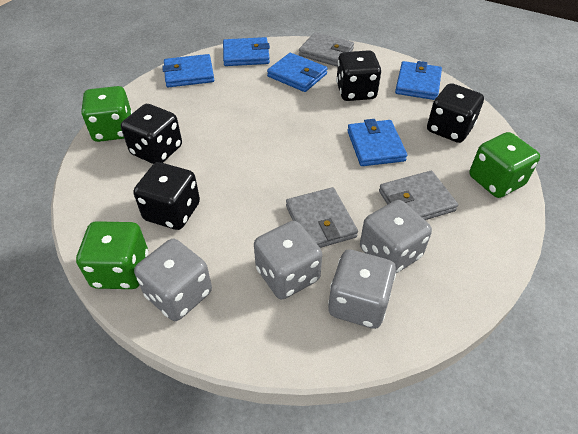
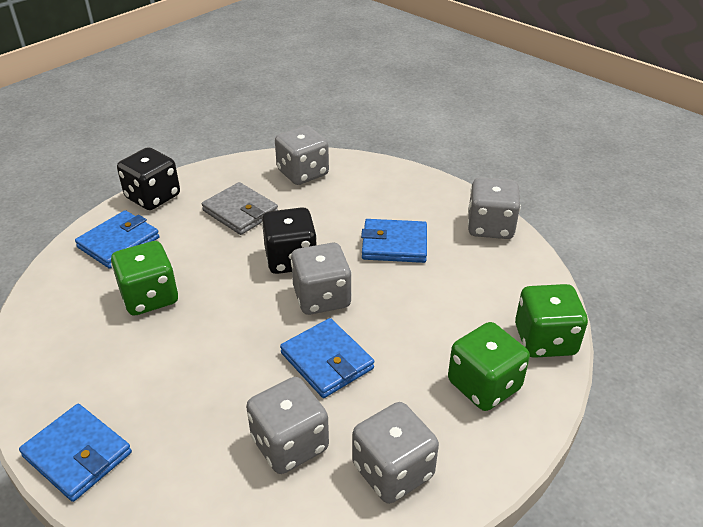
black dice: 4 -> 2
blue wallet: 5 -> 4
grey dice: 4 -> 5
grey wallet: 3 -> 1

